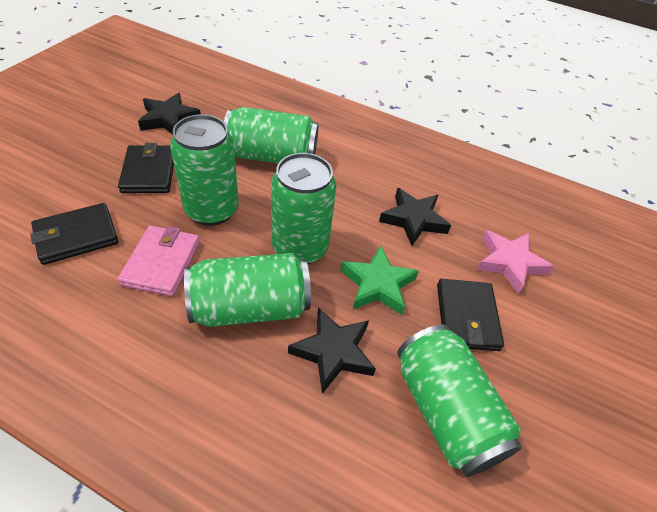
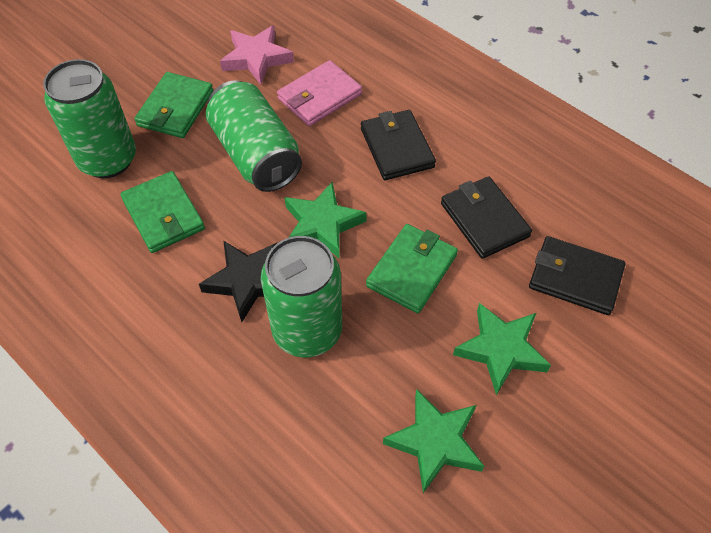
black star: 3 -> 1
green can: 5 -> 3
green star: 1 -> 3
green wallet: 0 -> 3

